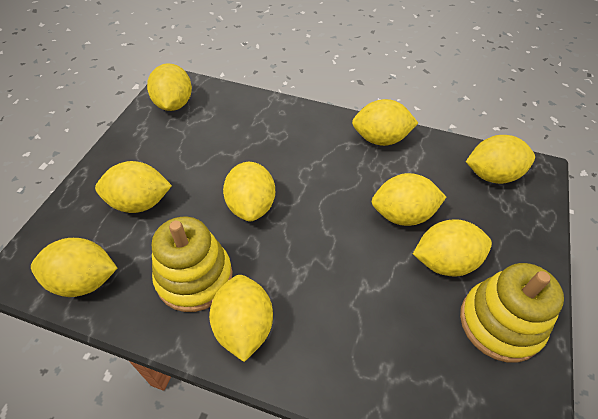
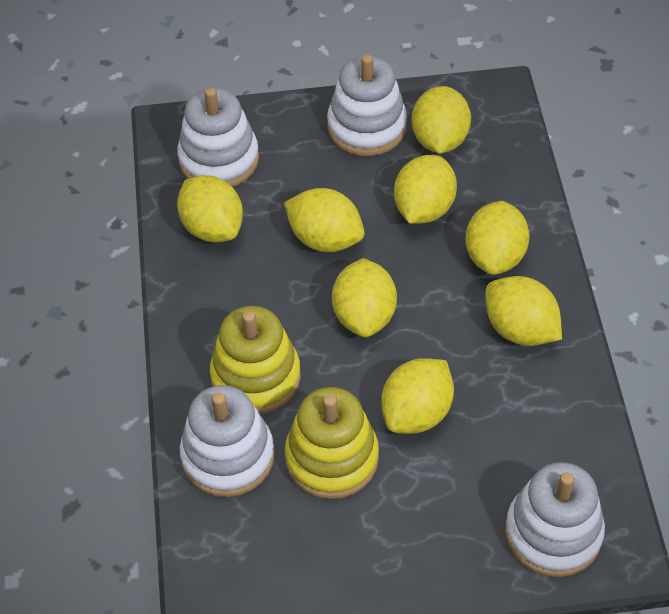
white stacking toy: 0 -> 4
yellow lemon: 9 -> 8

